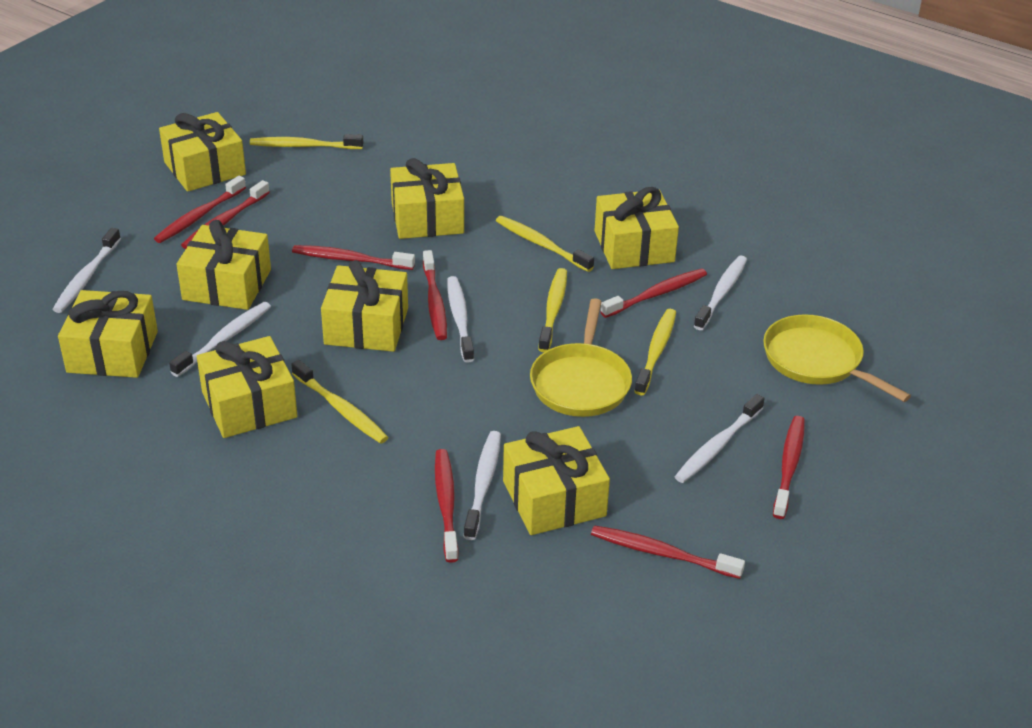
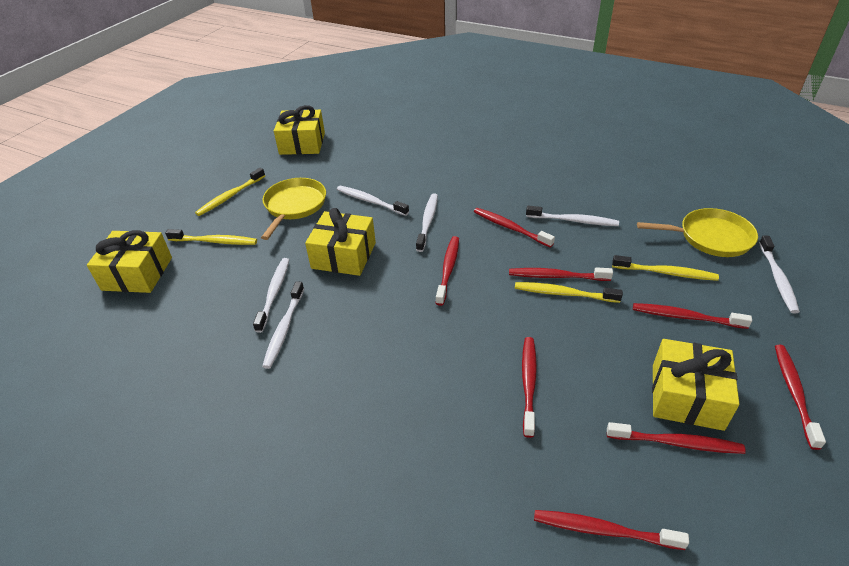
yellow gift: 8 -> 4
yellow toothbrush: 5 -> 4

